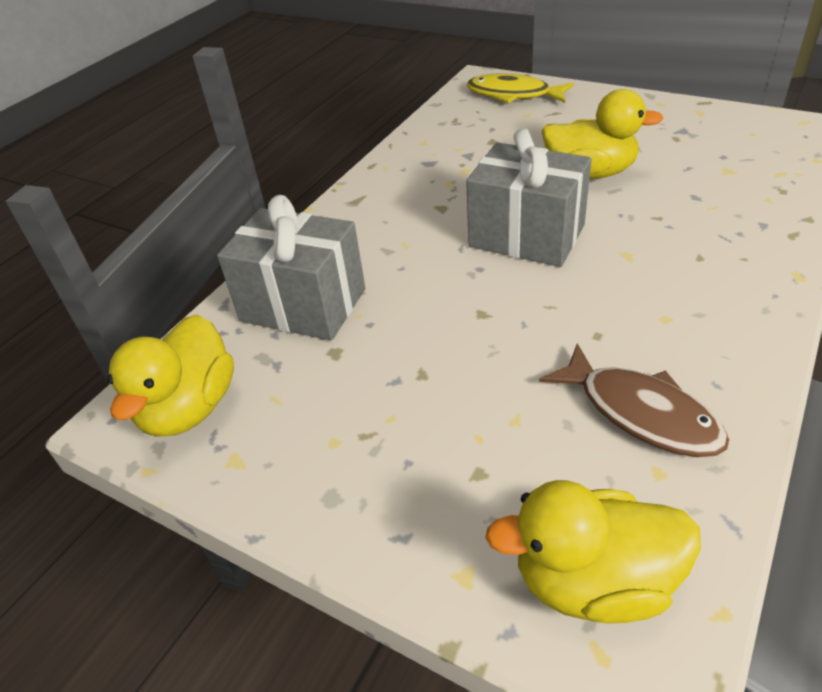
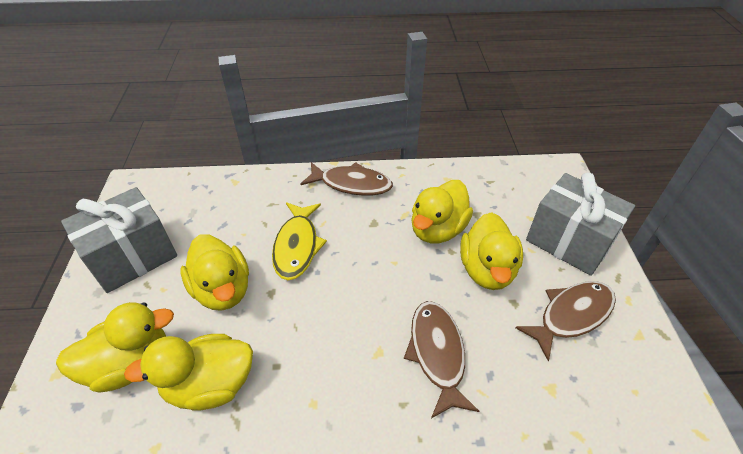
brown fish: 1 -> 3
yellow duck: 3 -> 5

